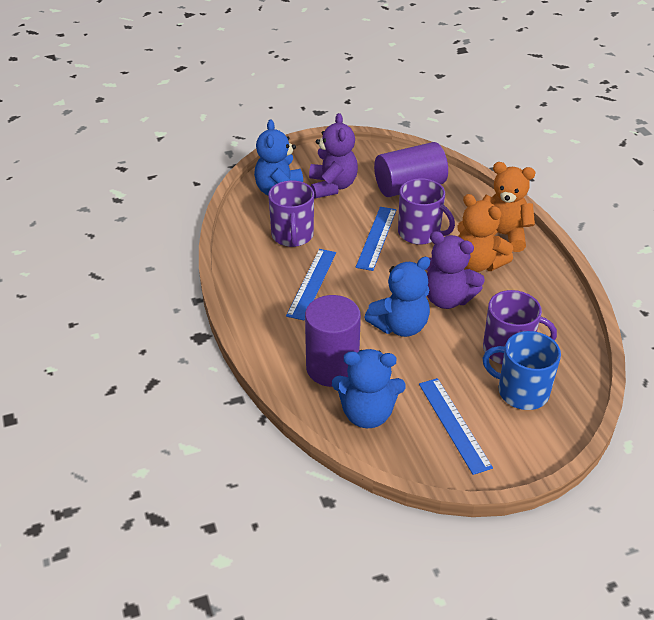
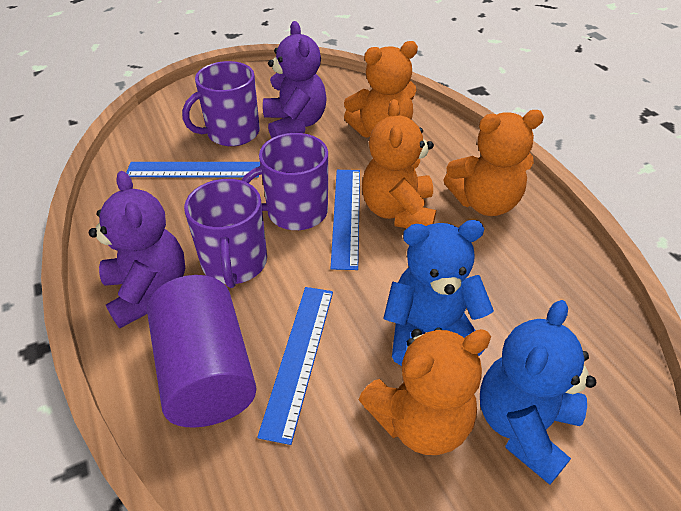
blue mug: 1 -> 0
blue teddy bear: 3 -> 2
orange teddy bear: 2 -> 4
purple cylinder: 2 -> 1

